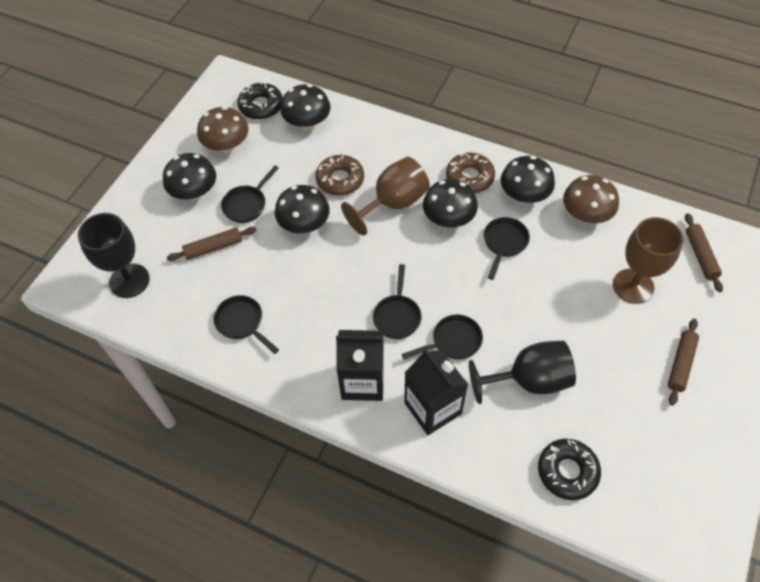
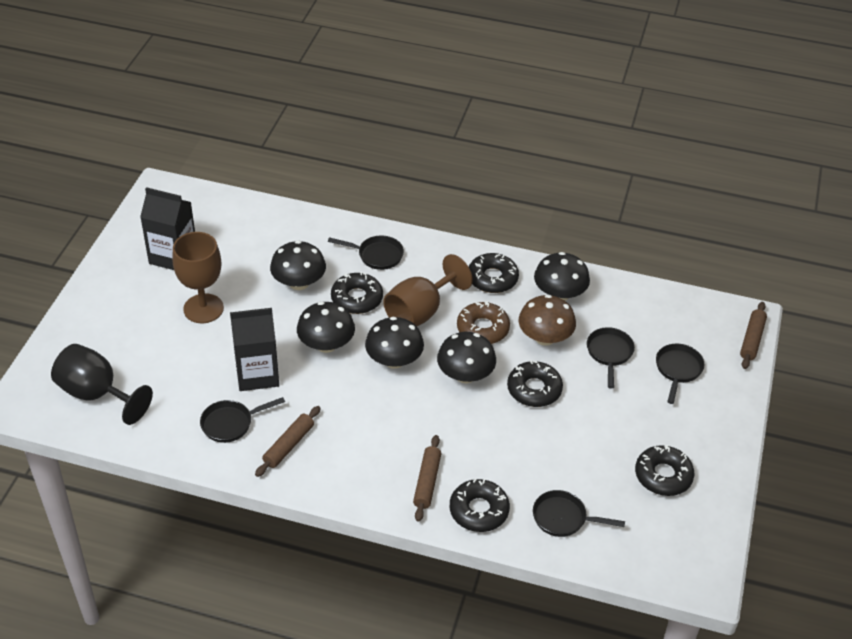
black donut: 2 -> 5
black goblet: 2 -> 1
brown donut: 2 -> 1
brown mushroom: 2 -> 1

